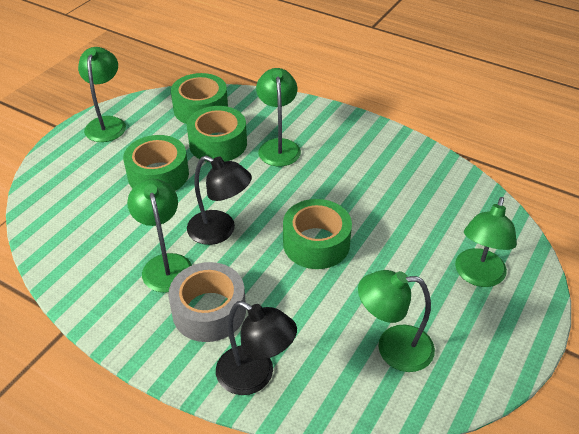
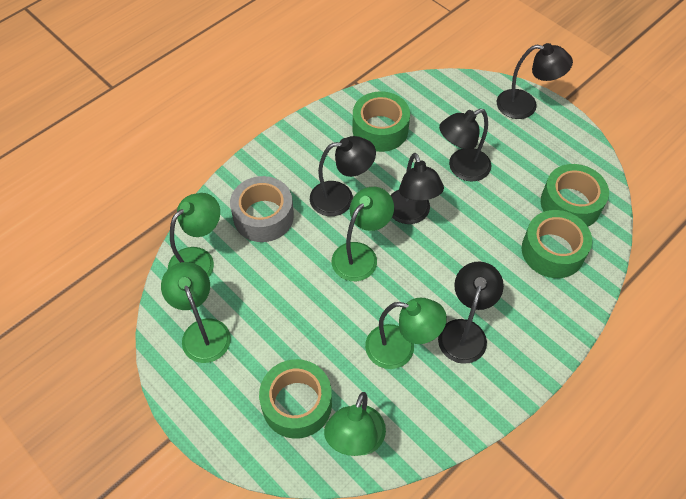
black lamp: 2 -> 5

